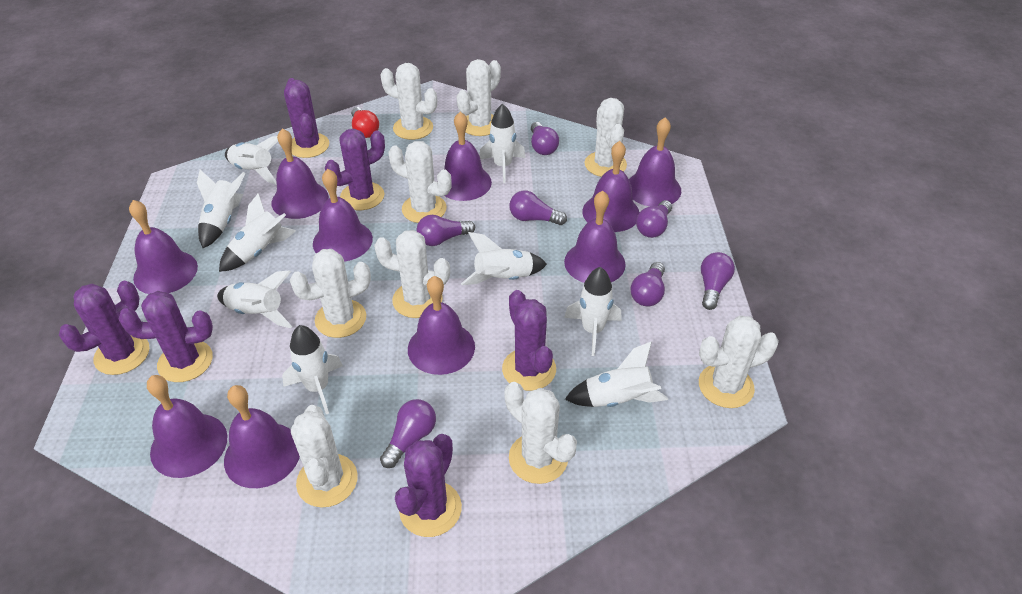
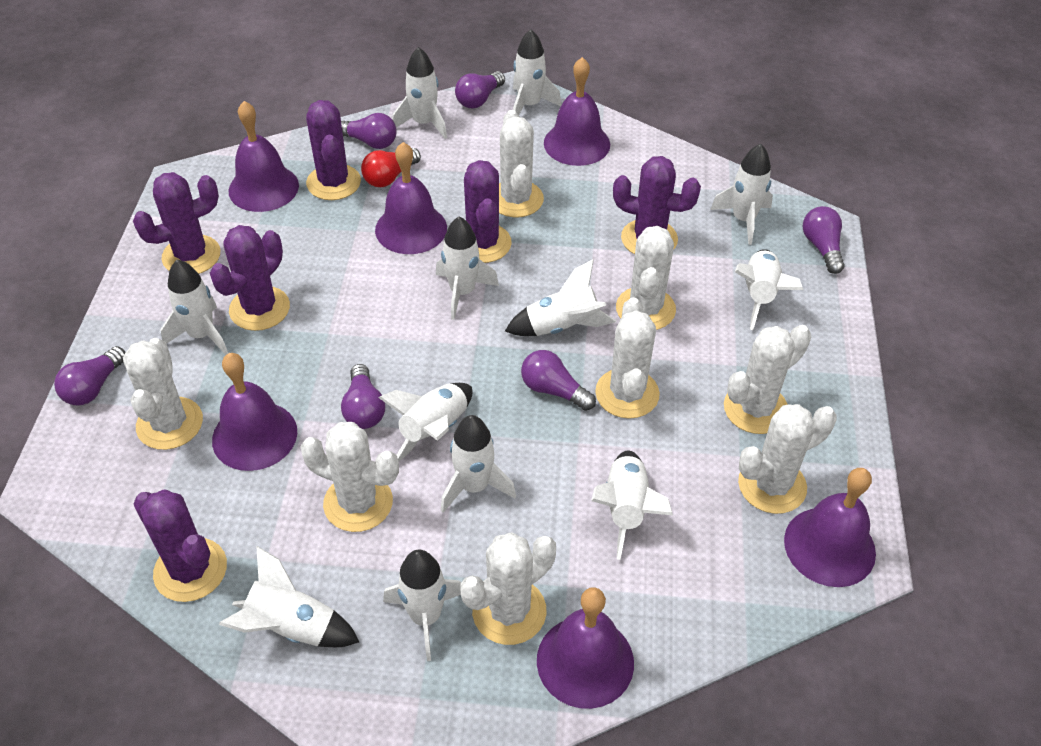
purple bell: 10 -> 6
purple light bulb: 7 -> 6
white cactus: 9 -> 8
white rocket: 9 -> 12

